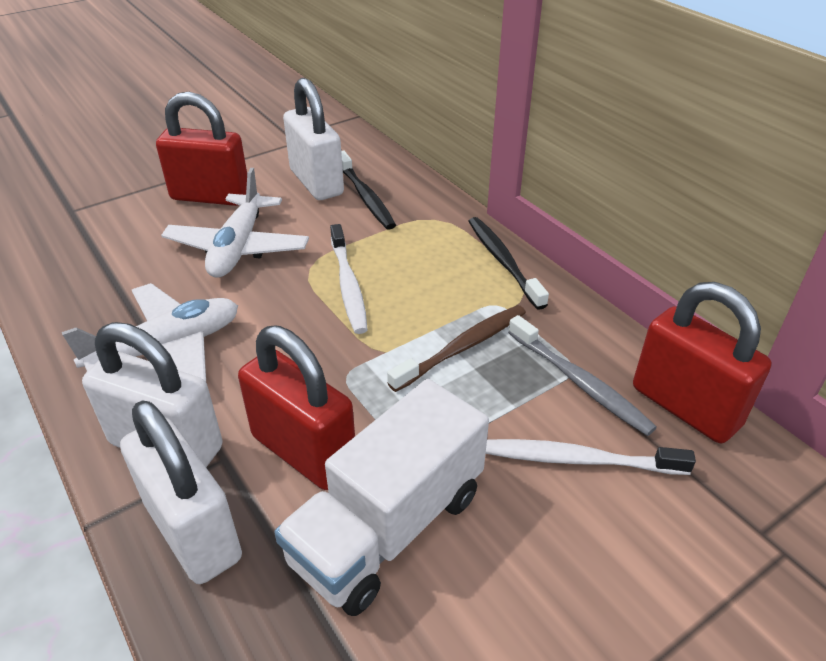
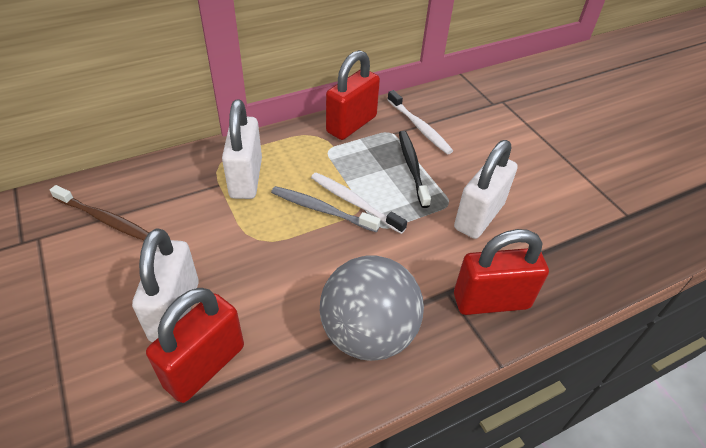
black toothbrush: 2 -> 1
grey ball: 0 -> 1
white plane: 2 -> 0
white truck: 1 -> 0

